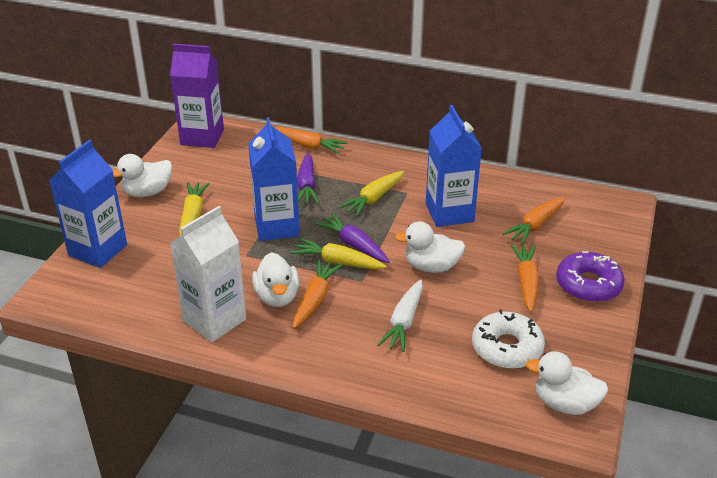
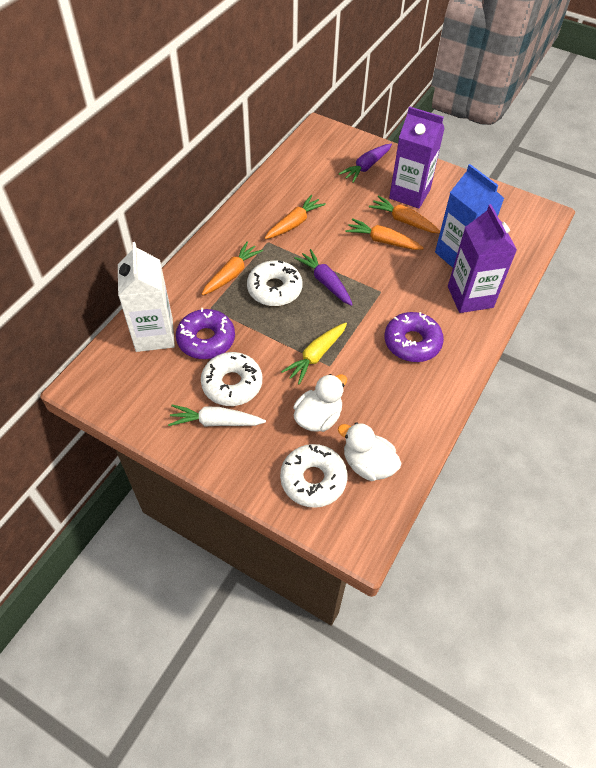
blue carton: 3 -> 1
purple carton: 1 -> 2
purple donut: 1 -> 2
white donut: 1 -> 3
white duck: 4 -> 2
yellow carrot: 3 -> 1

